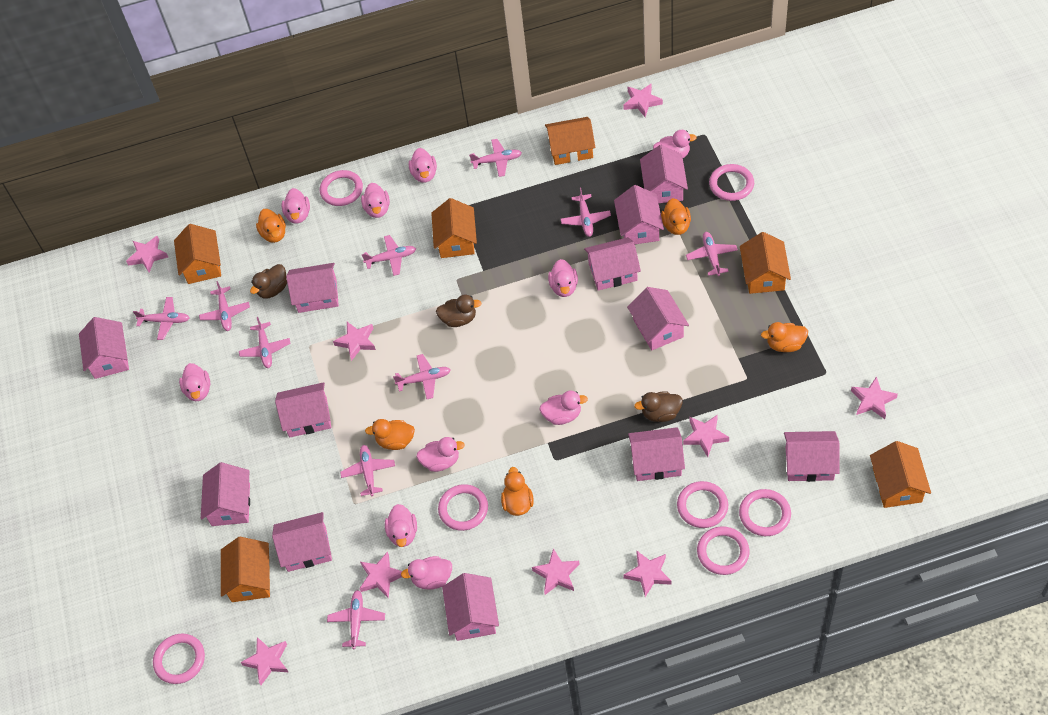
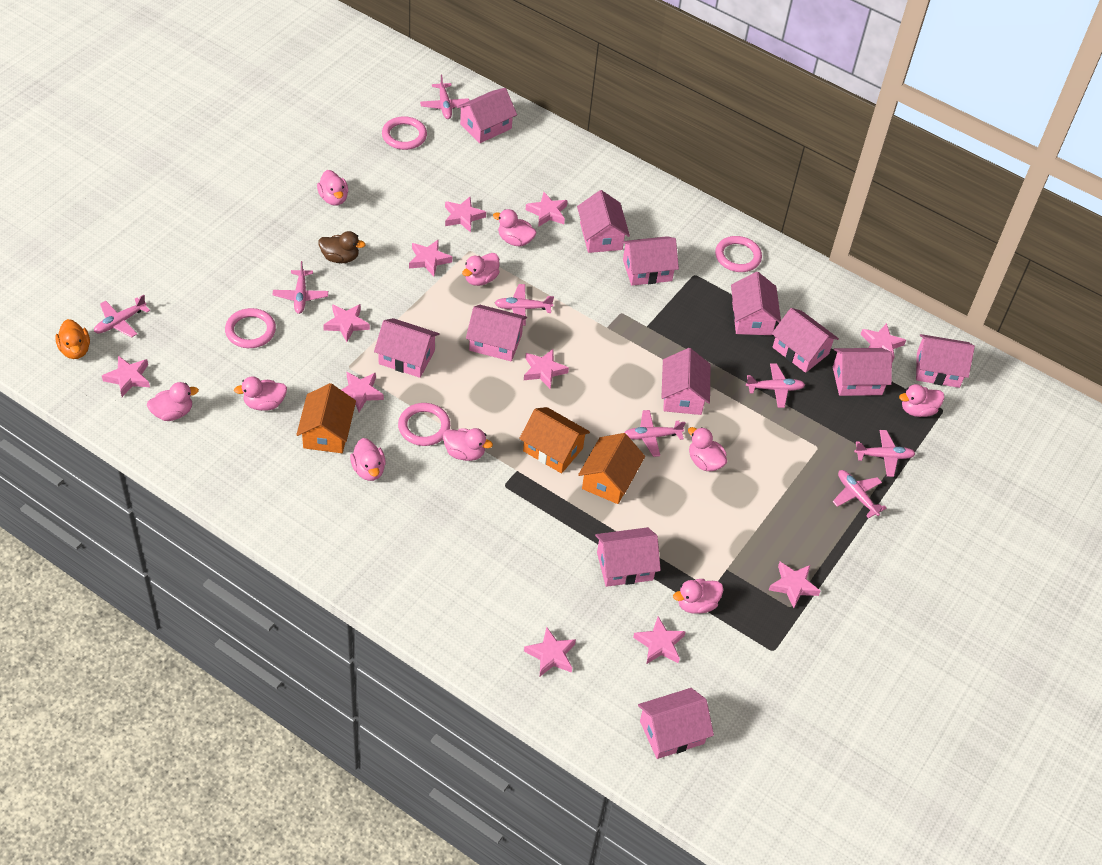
brown duck: 3 -> 1
orange duck: 5 -> 1
orange house: 6 -> 3
pink plane: 10 -> 8
pink ring: 7 -> 4
pink star: 9 -> 11

